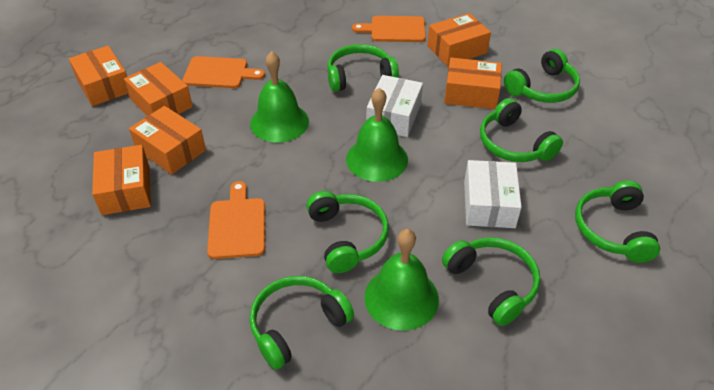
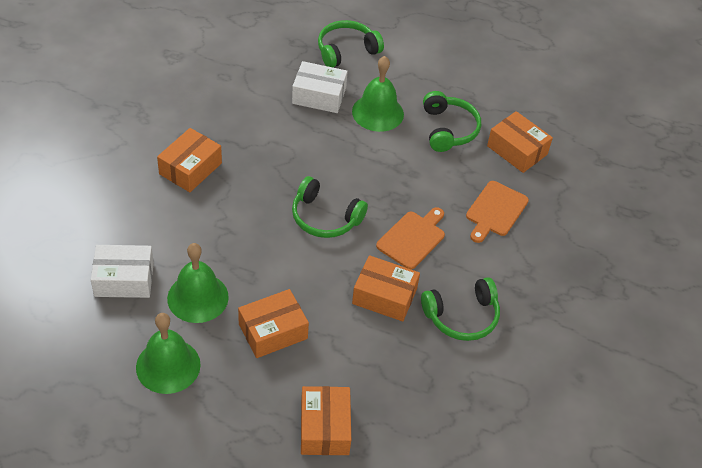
green headphones: 7 -> 4
orange box: 6 -> 5
orange cutting board: 3 -> 2

